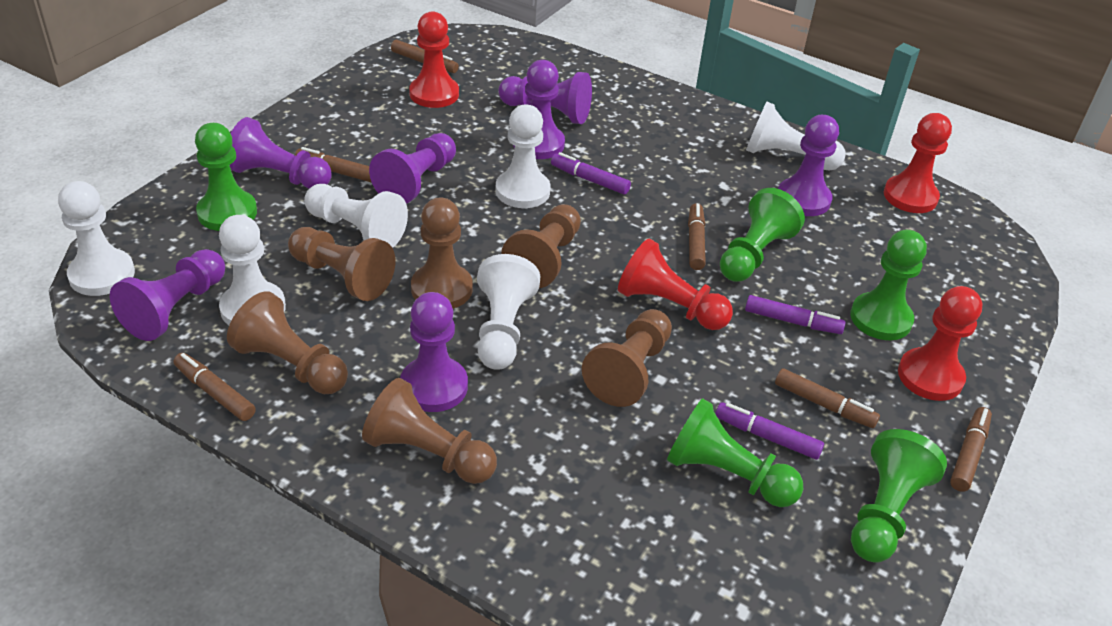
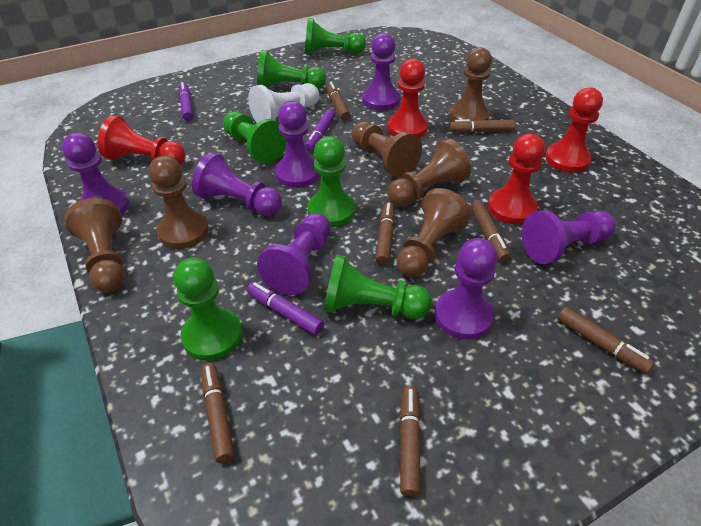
brown marker: 6 -> 7
green pawn: 5 -> 6
white pawn: 6 -> 1

